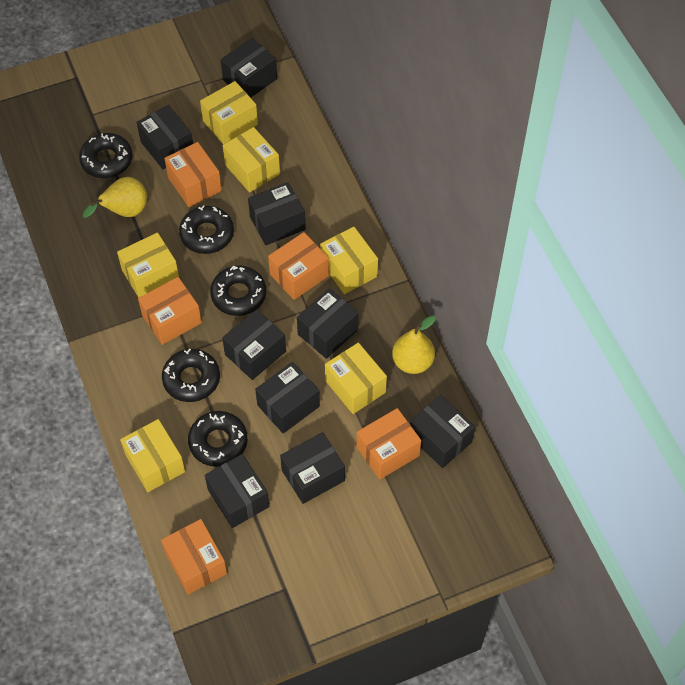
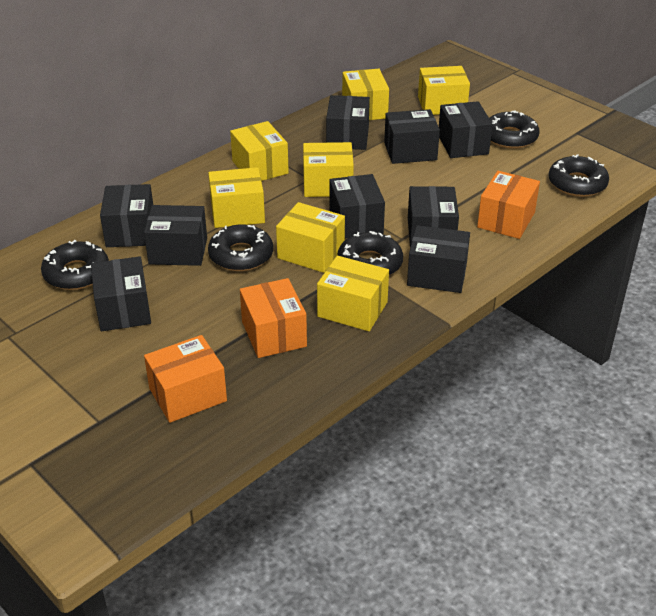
orange box: 5 -> 3
yellow box: 6 -> 7
yellow pear: 2 -> 0

